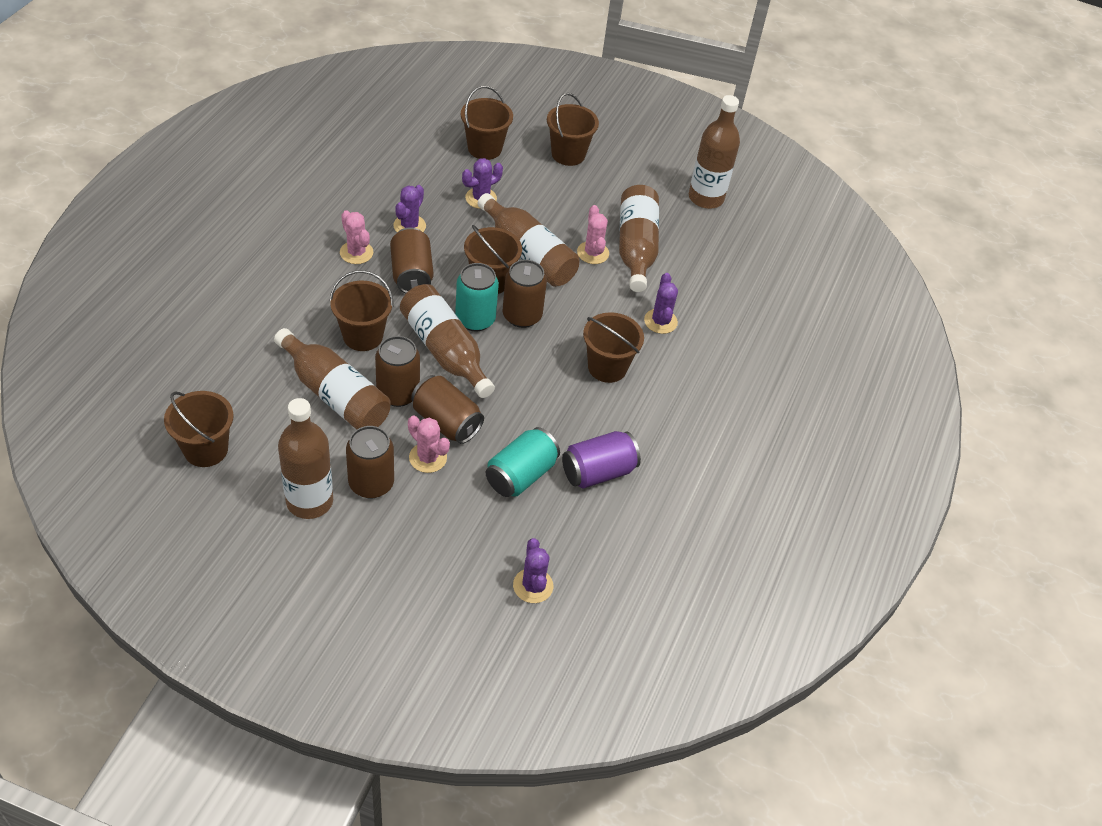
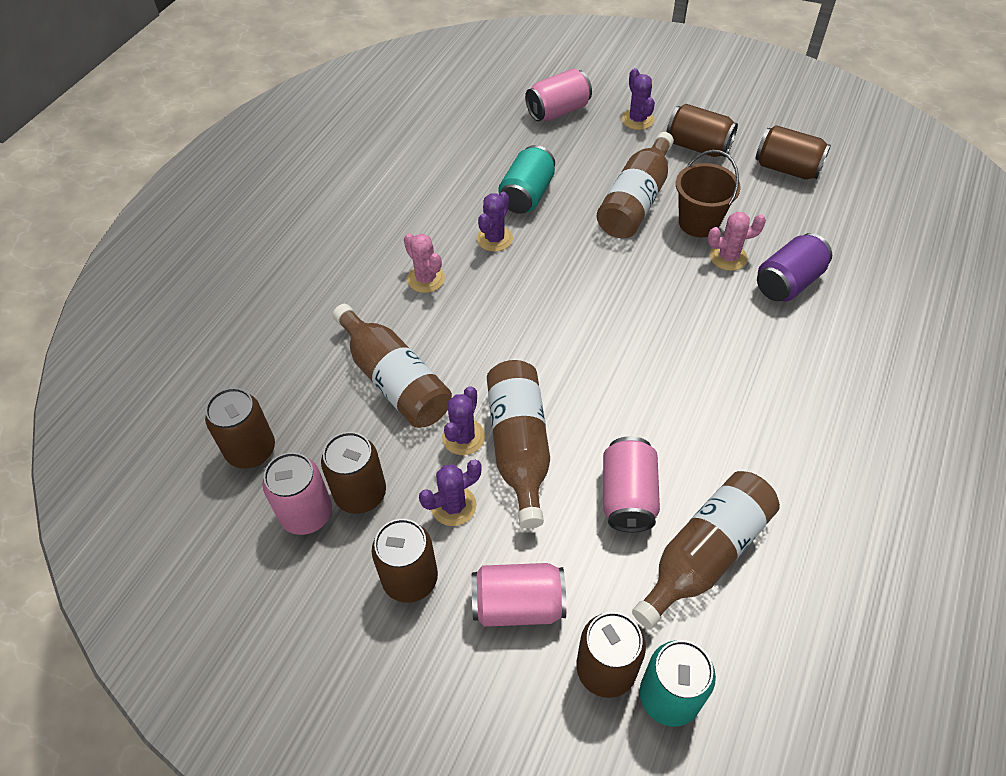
brown bottle: 6 -> 4
brown bucket: 6 -> 1
brown can: 5 -> 6
pink cactus: 3 -> 2
pink can: 0 -> 4

